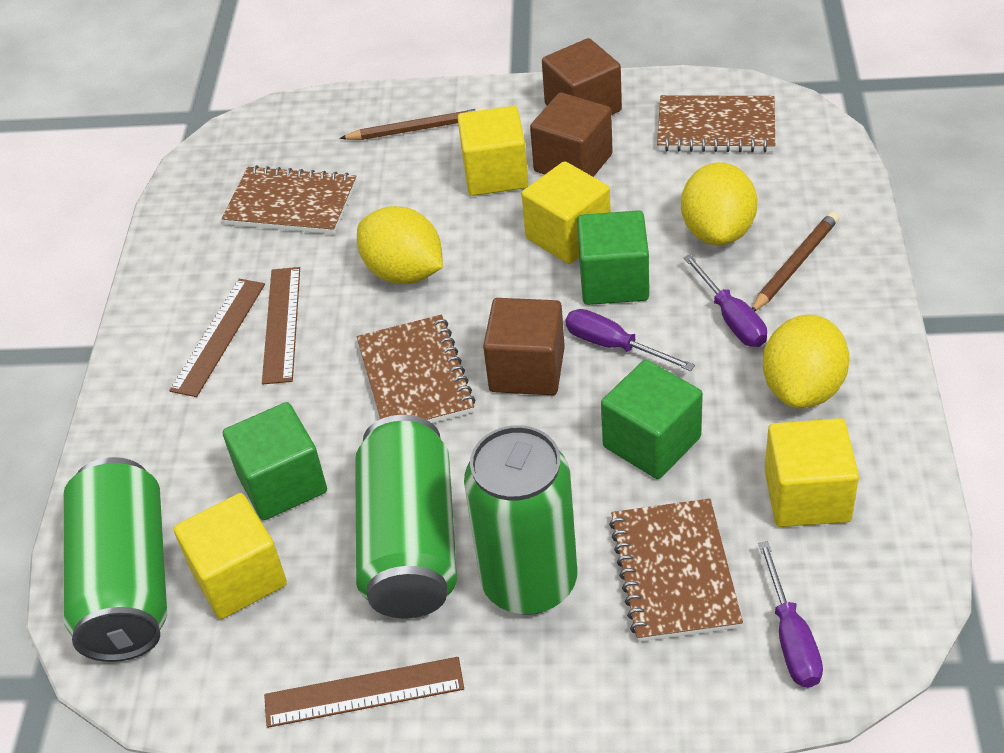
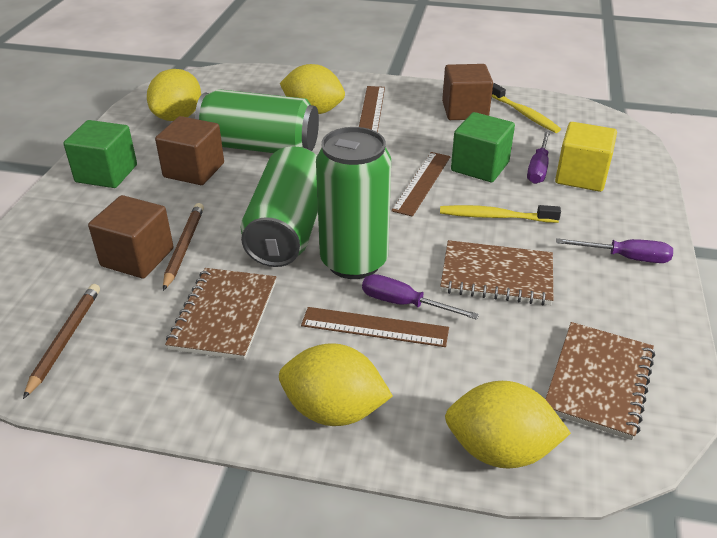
brown notebook: 4 -> 3
green cube: 3 -> 2
yellow cube: 4 -> 1
yellow lemon: 3 -> 4
yellow toothbrush: 0 -> 2

